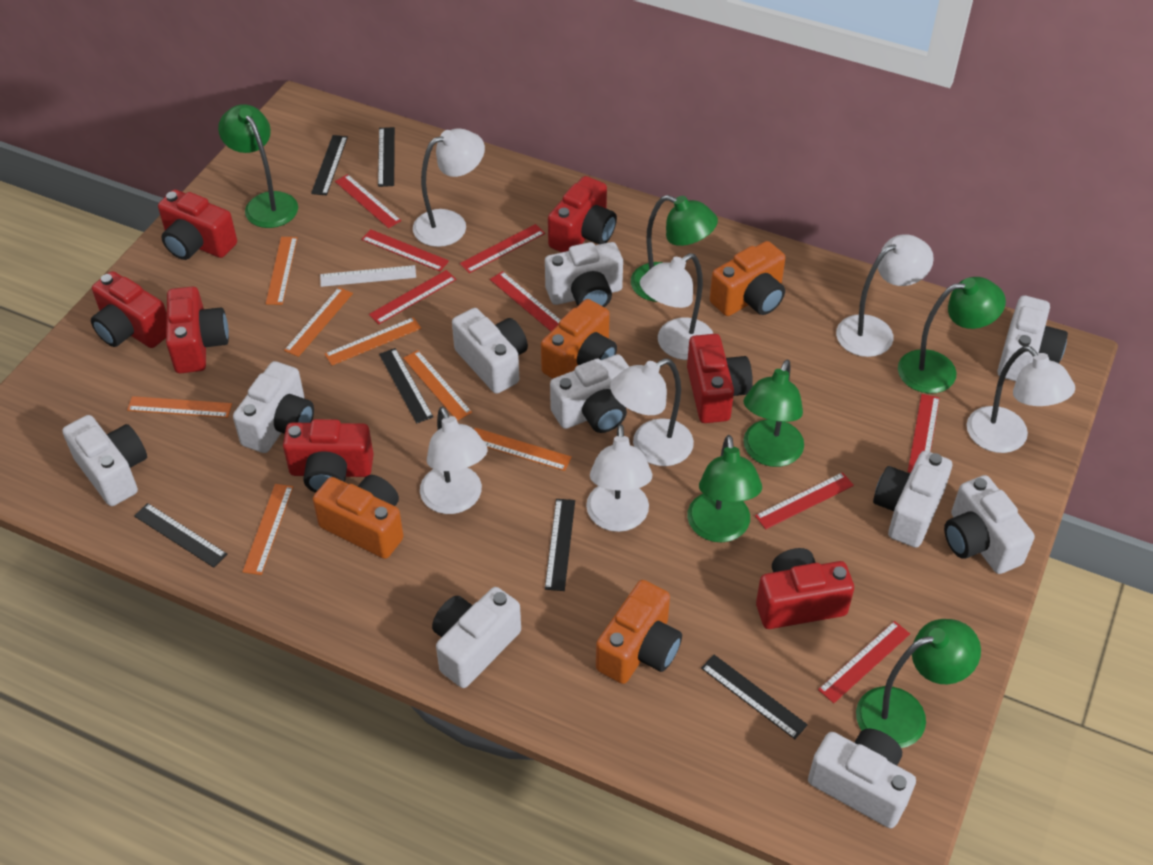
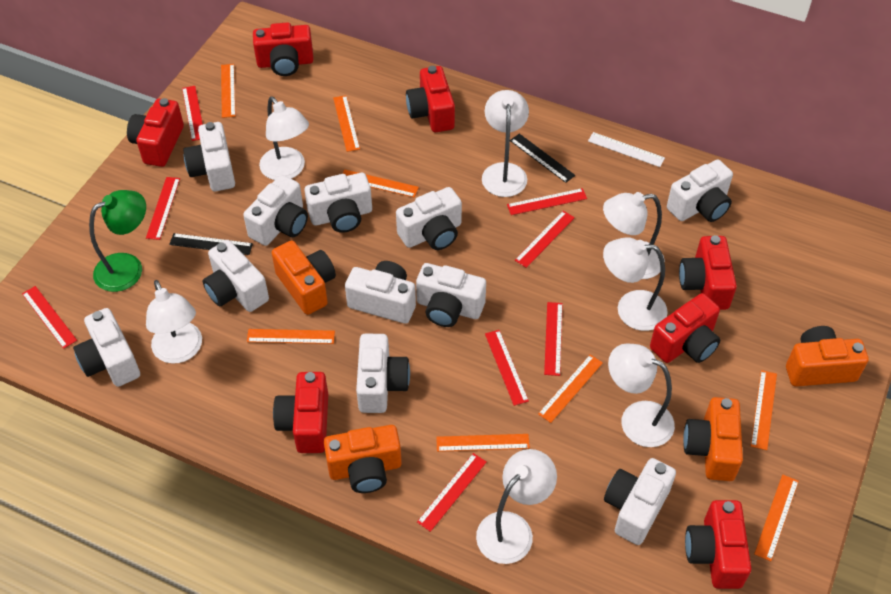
black ruler: 6 -> 2
green lamp: 6 -> 1
orange ruler: 7 -> 8
white camera: 10 -> 11

